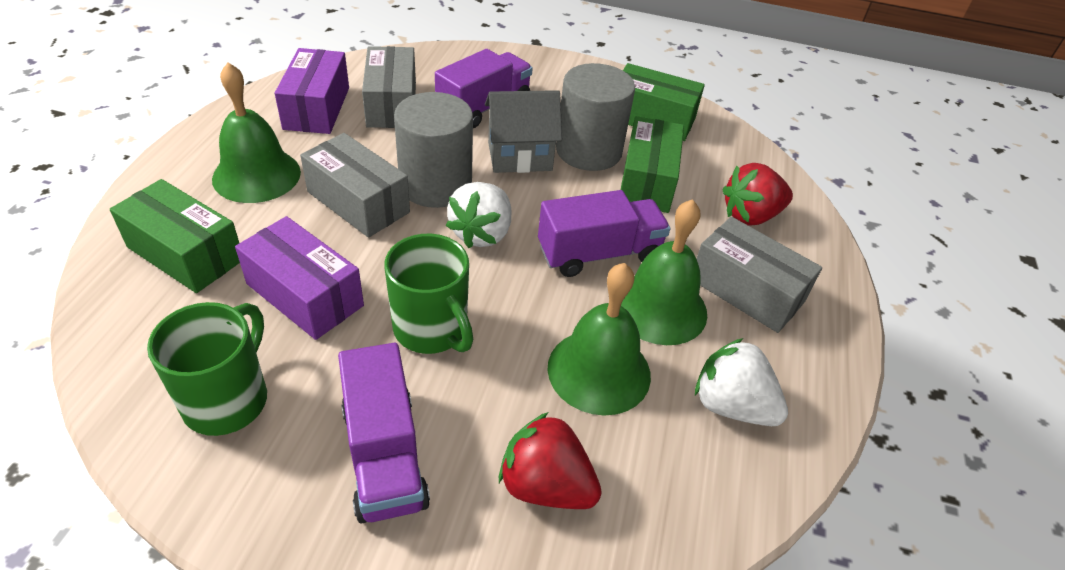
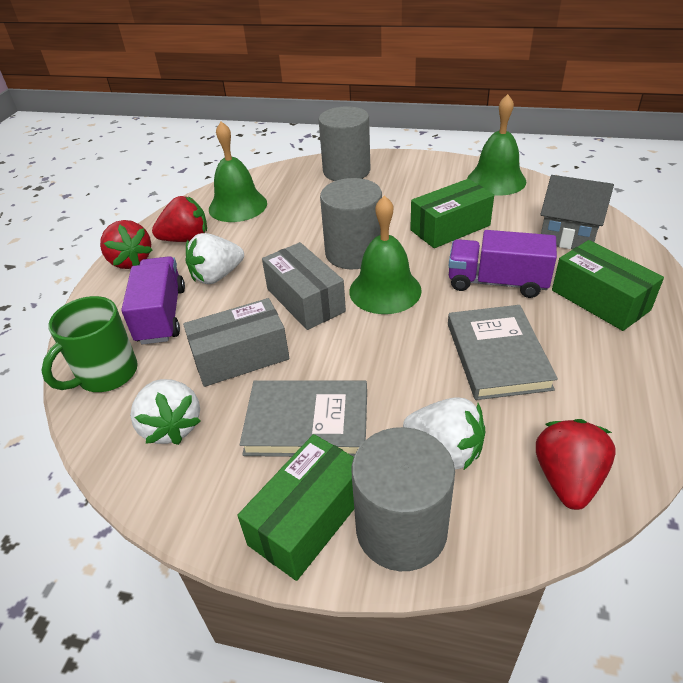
green mug: 2 -> 1
grey book: 0 -> 2
grey box: 3 -> 2
grey cylinder: 2 -> 3
purple box: 2 -> 0
purple truck: 3 -> 2
red strawberry: 2 -> 3
white strawberry: 2 -> 3

